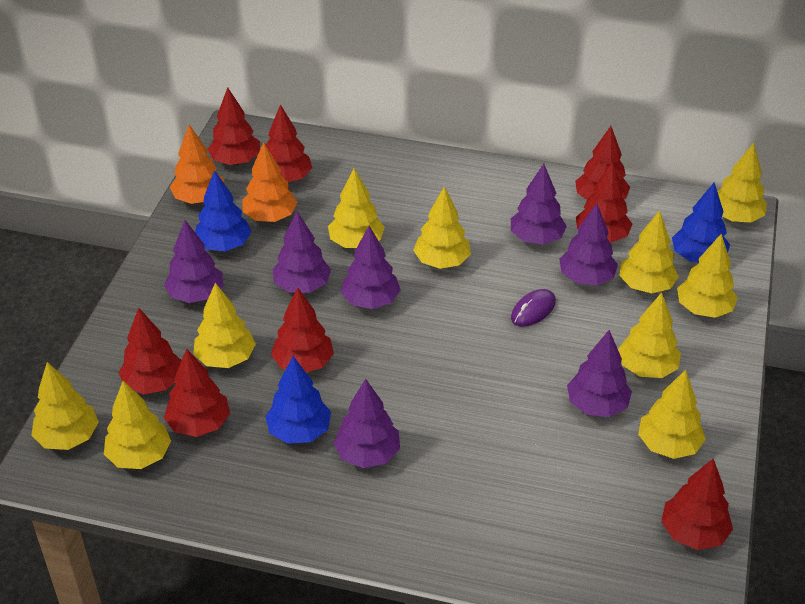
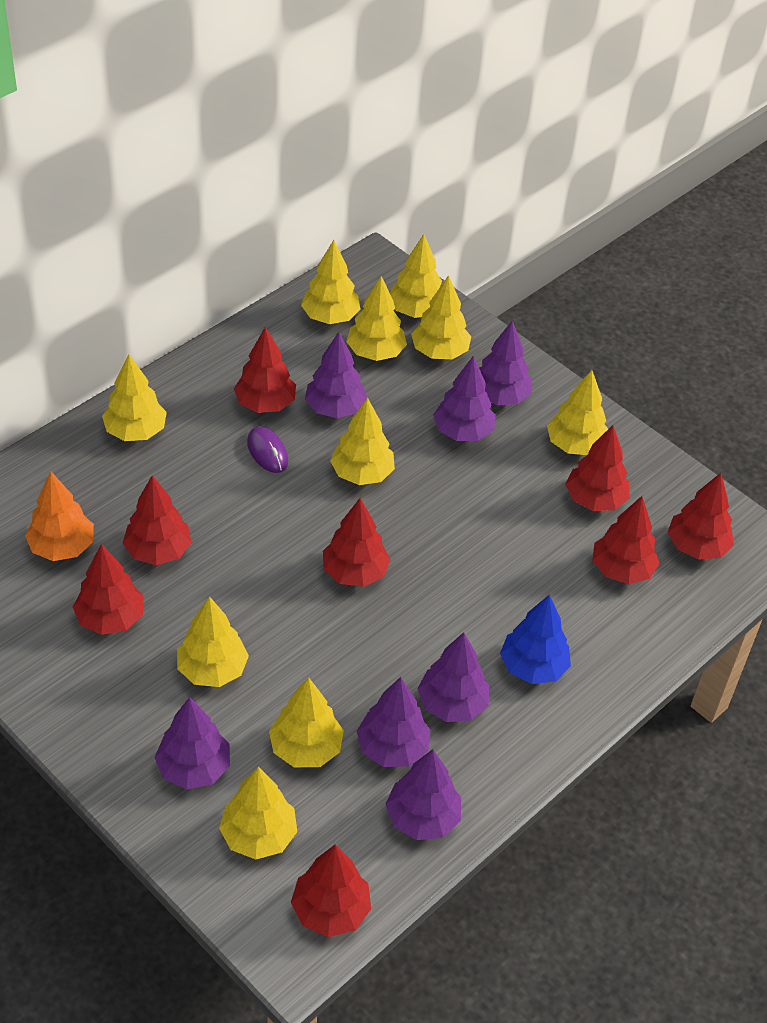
blue tree: 3 -> 1
orange tree: 2 -> 1

